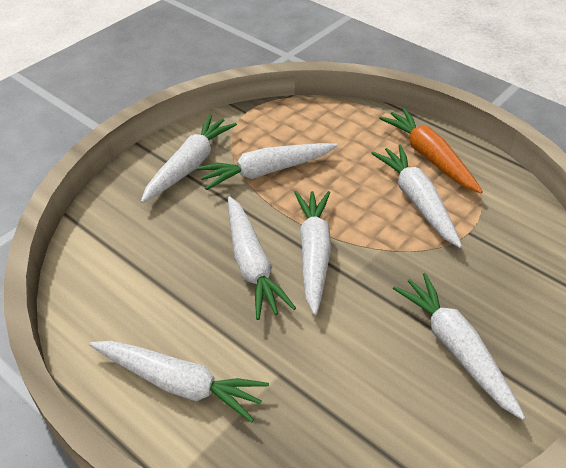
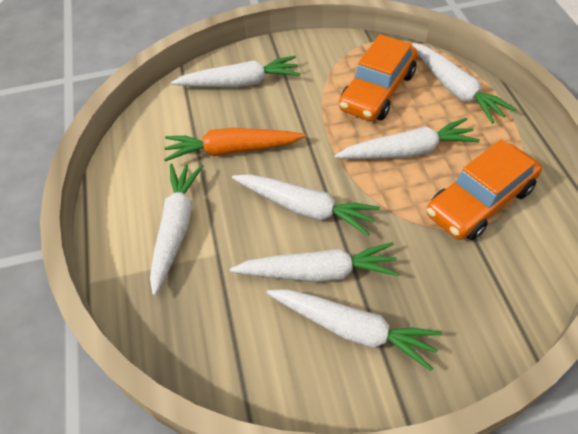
orange car: 0 -> 2

